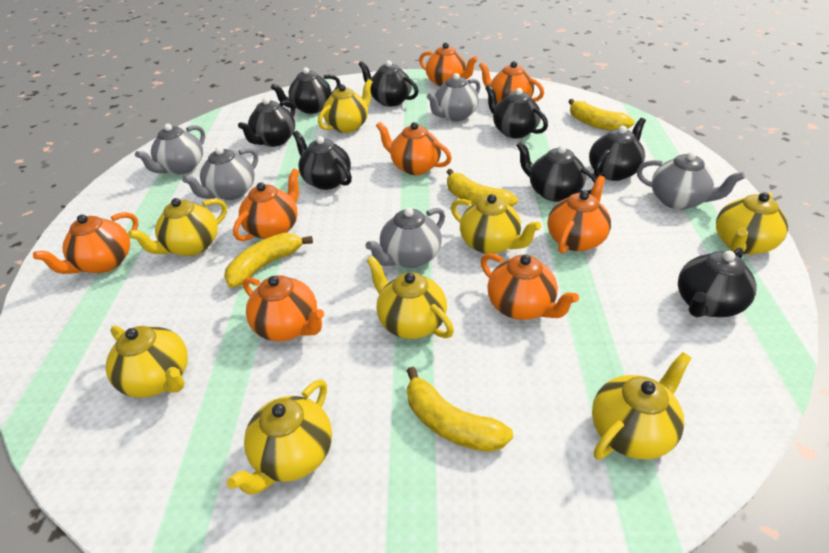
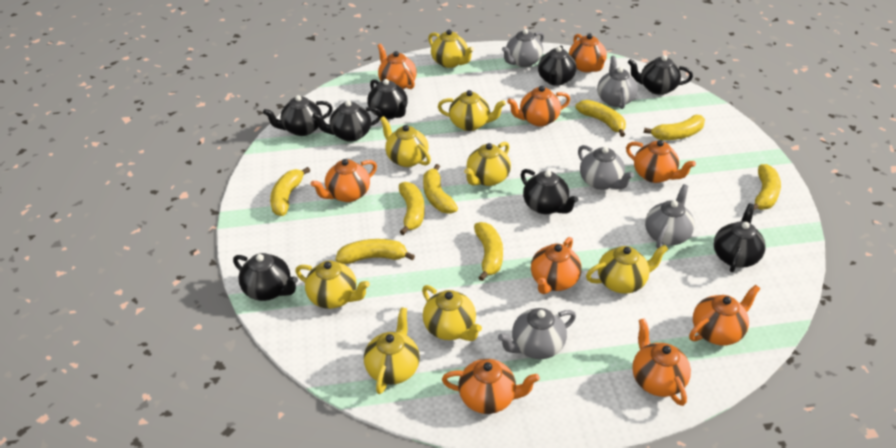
orange teapot: 8 -> 9
yellow banana: 4 -> 8

